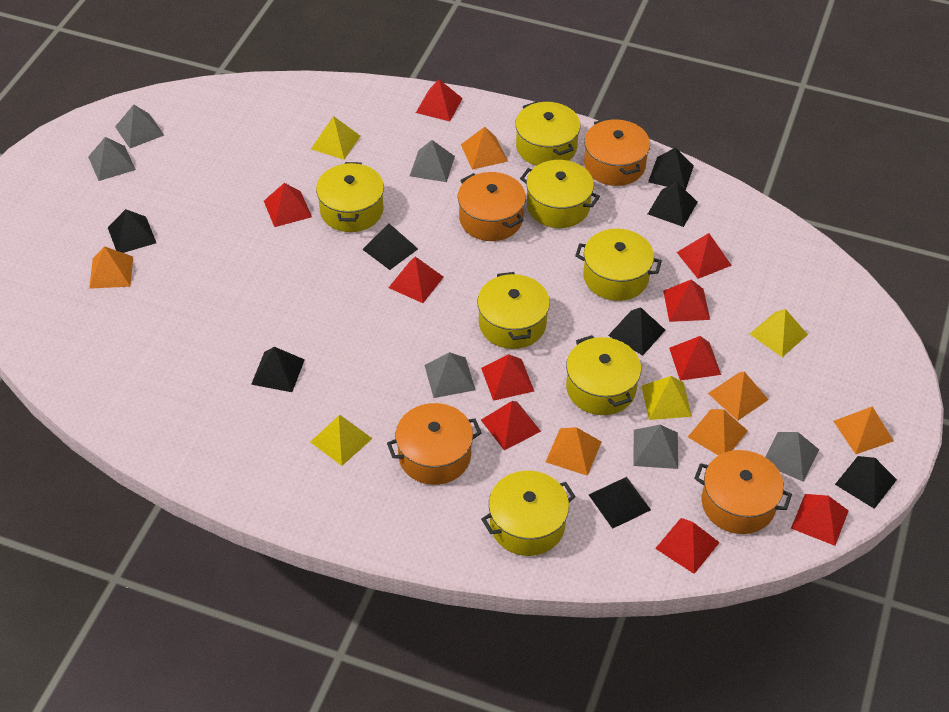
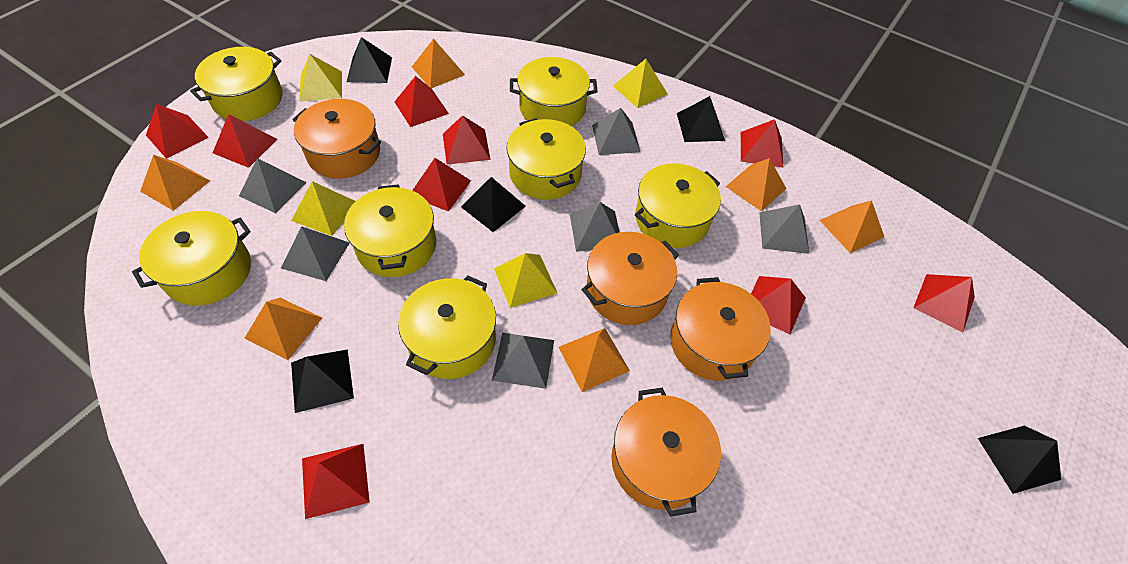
black pyramid: 8 -> 5
red pyramid: 10 -> 9

